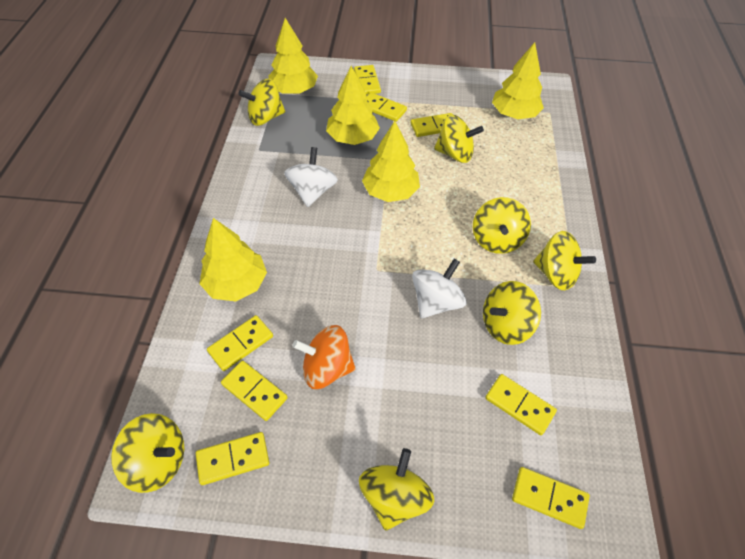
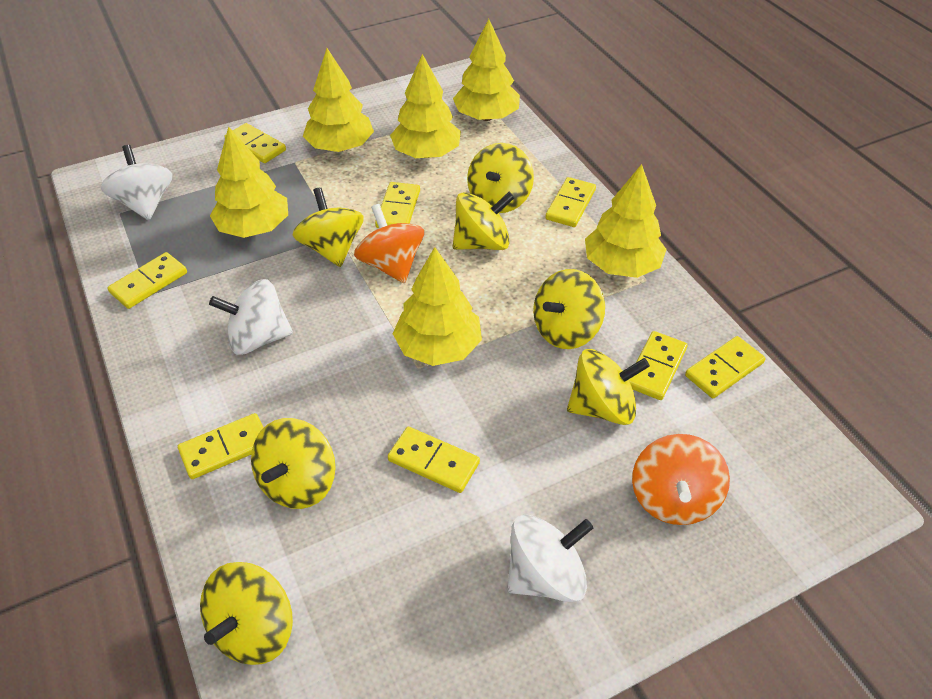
orange spinning top: 1 -> 2
white spinning top: 2 -> 3
yellow tree: 5 -> 6

